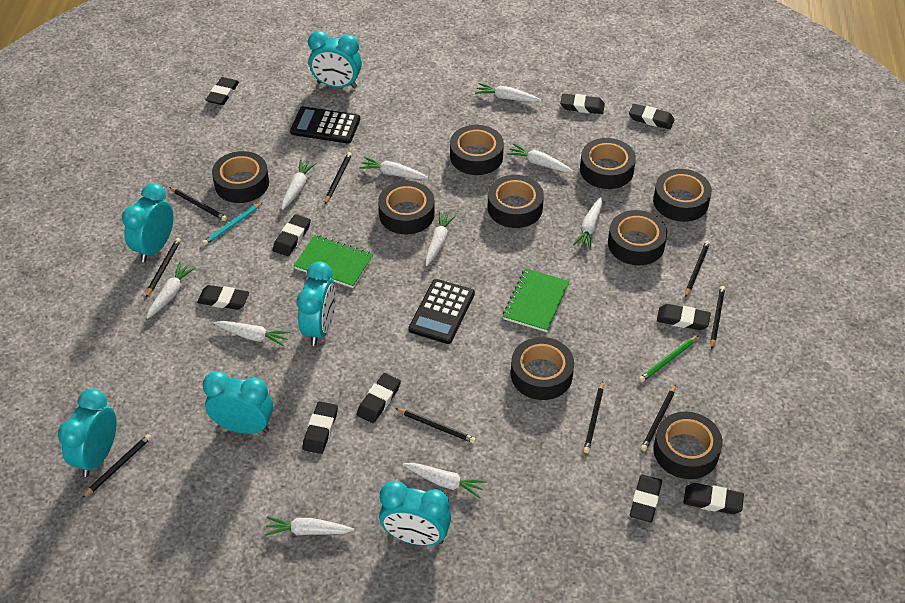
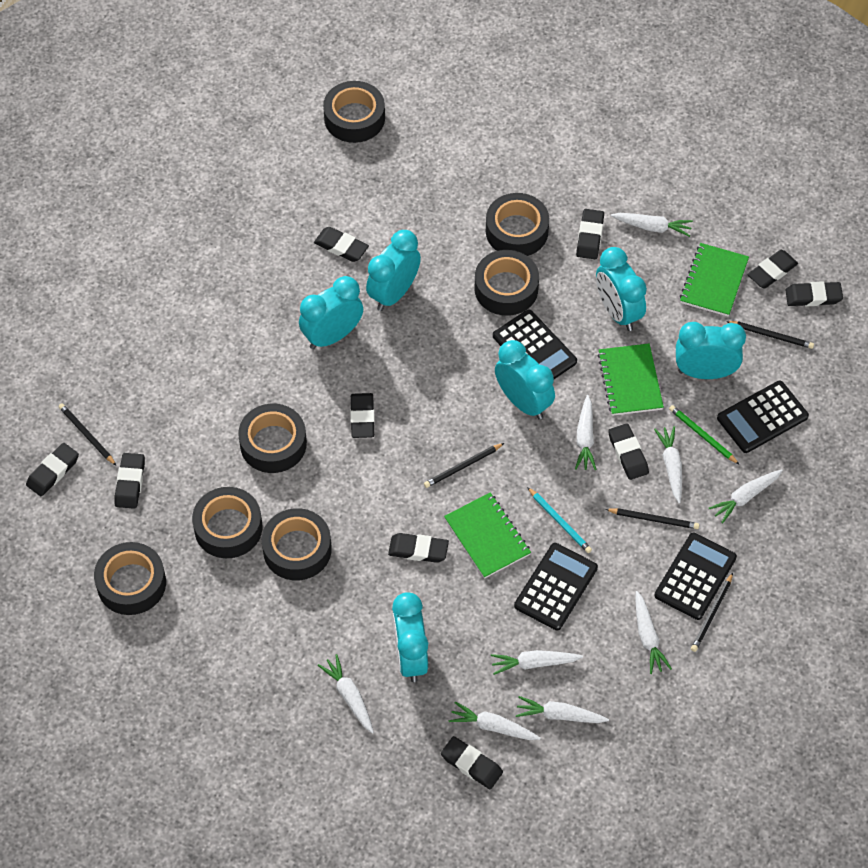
black calculator: 2 -> 4
black pencil: 9 -> 5
black tape: 9 -> 7
green notebook: 2 -> 3
white carrot: 10 -> 9

